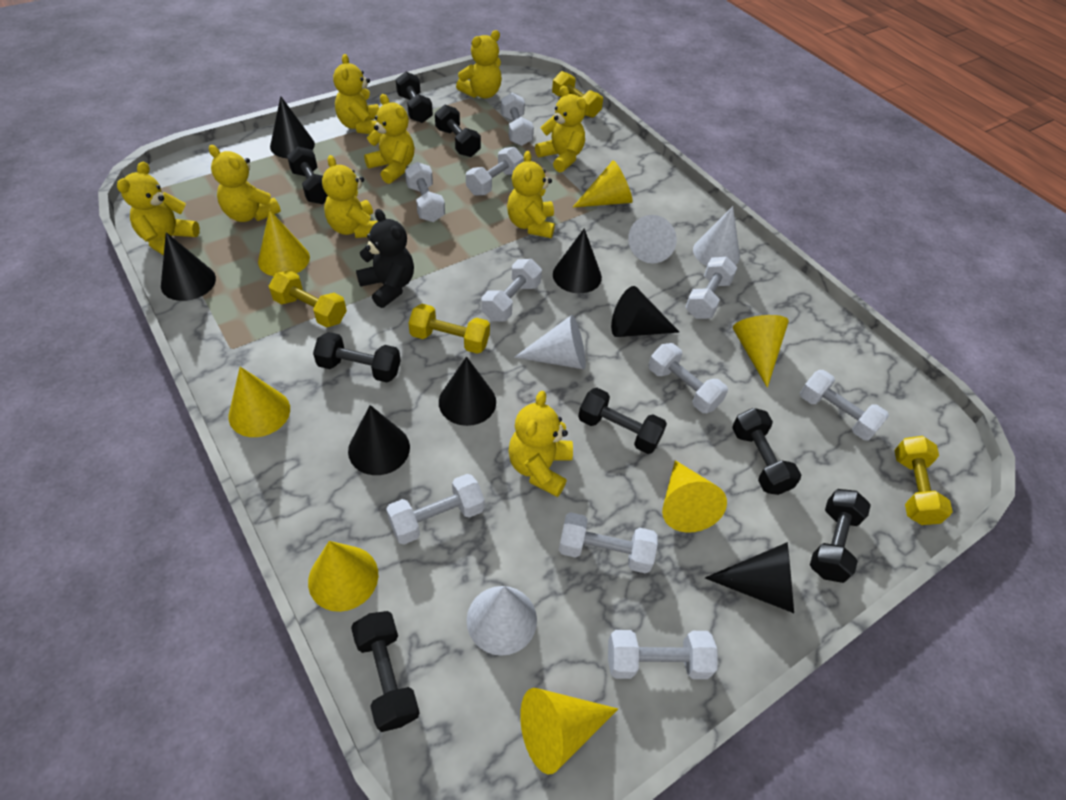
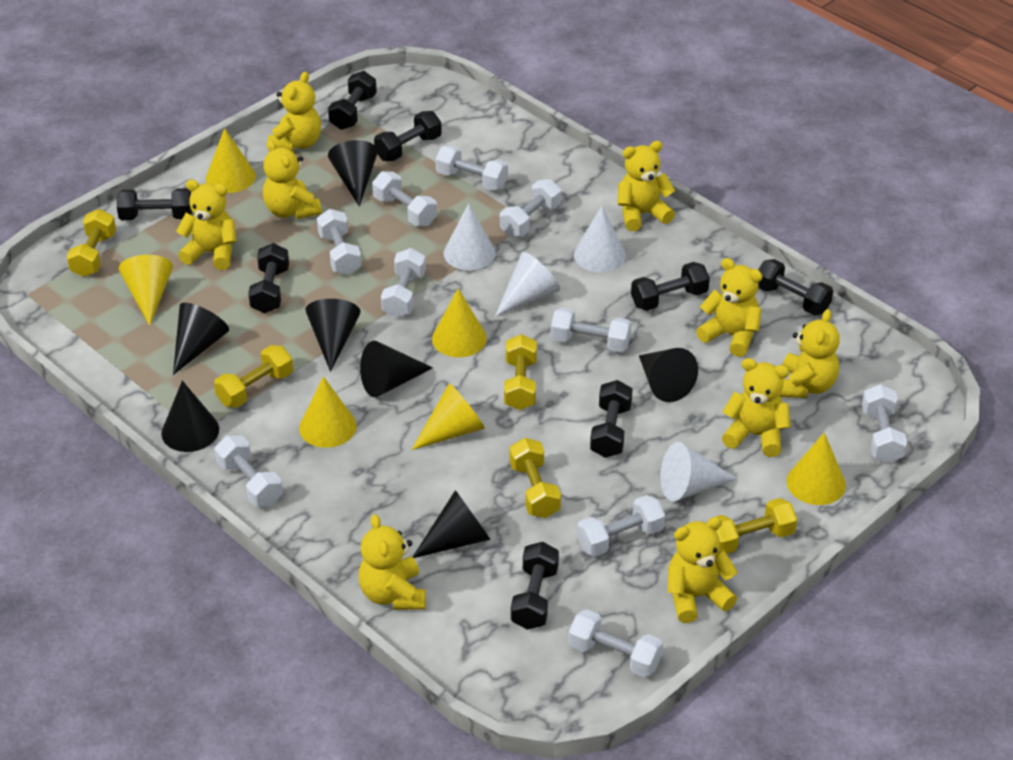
black teddy bear: 1 -> 0
yellow cone: 7 -> 6
yellow dumbbell: 4 -> 5

